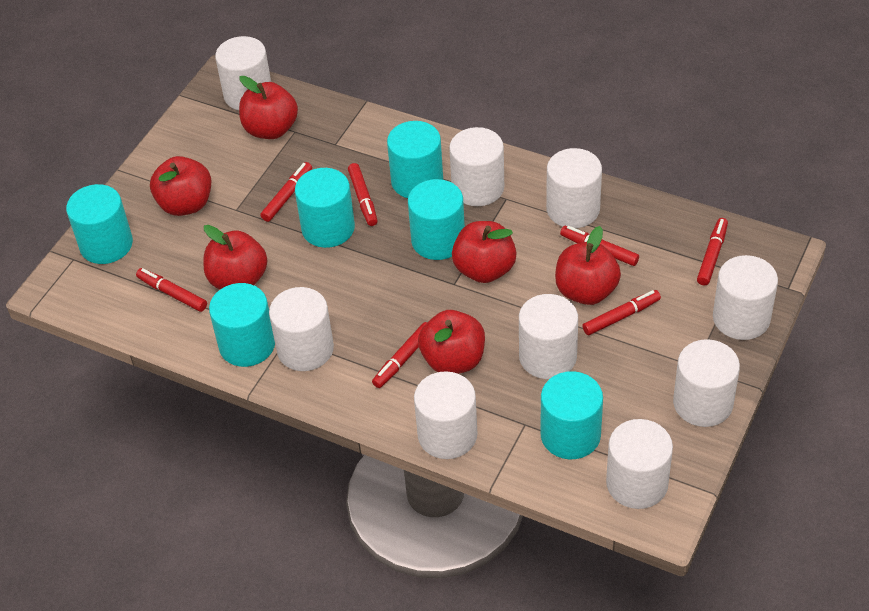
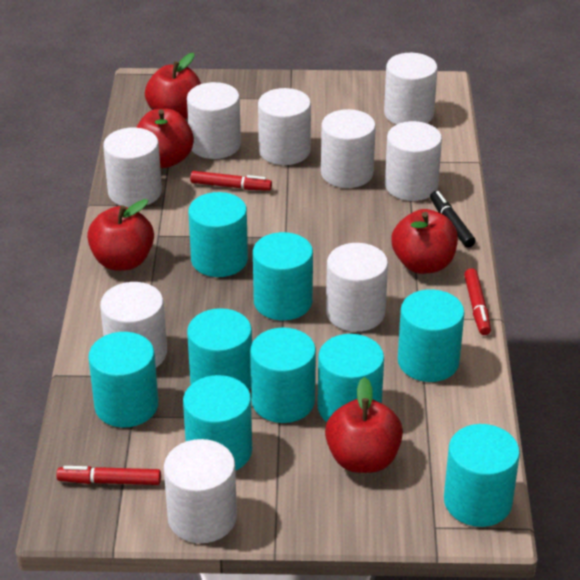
black marker: 0 -> 1
red apple: 6 -> 5
red marker: 7 -> 3
turquoise cylinder: 6 -> 9

